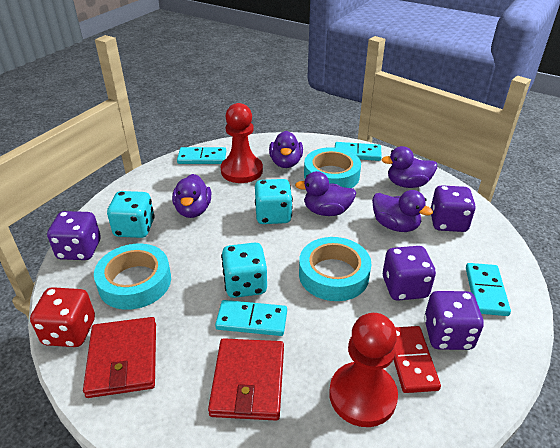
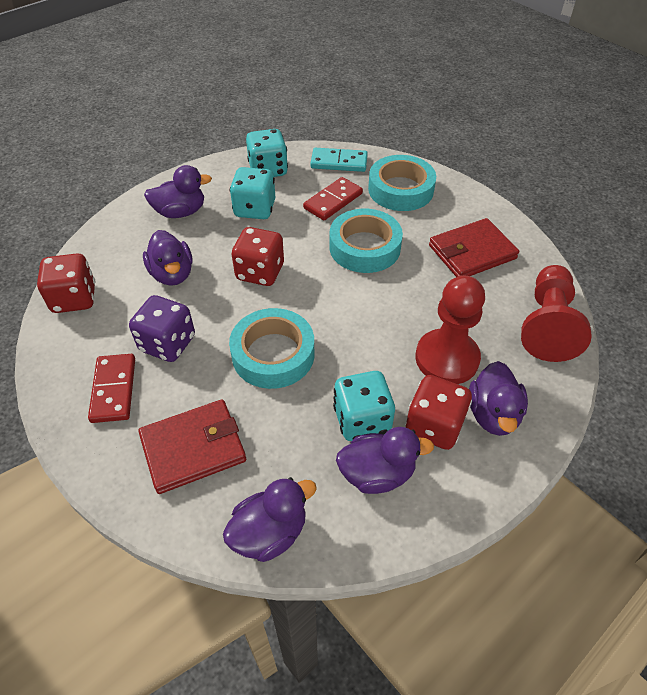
purple dice: 4 -> 1
red dice: 1 -> 3
red domino: 1 -> 2
turquoise domino: 4 -> 1

